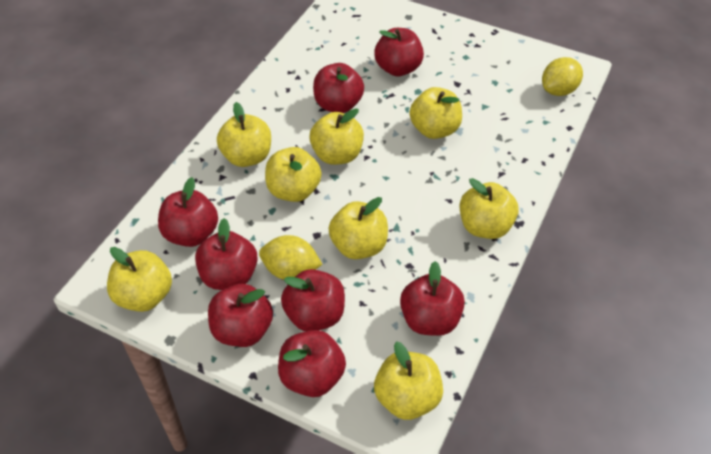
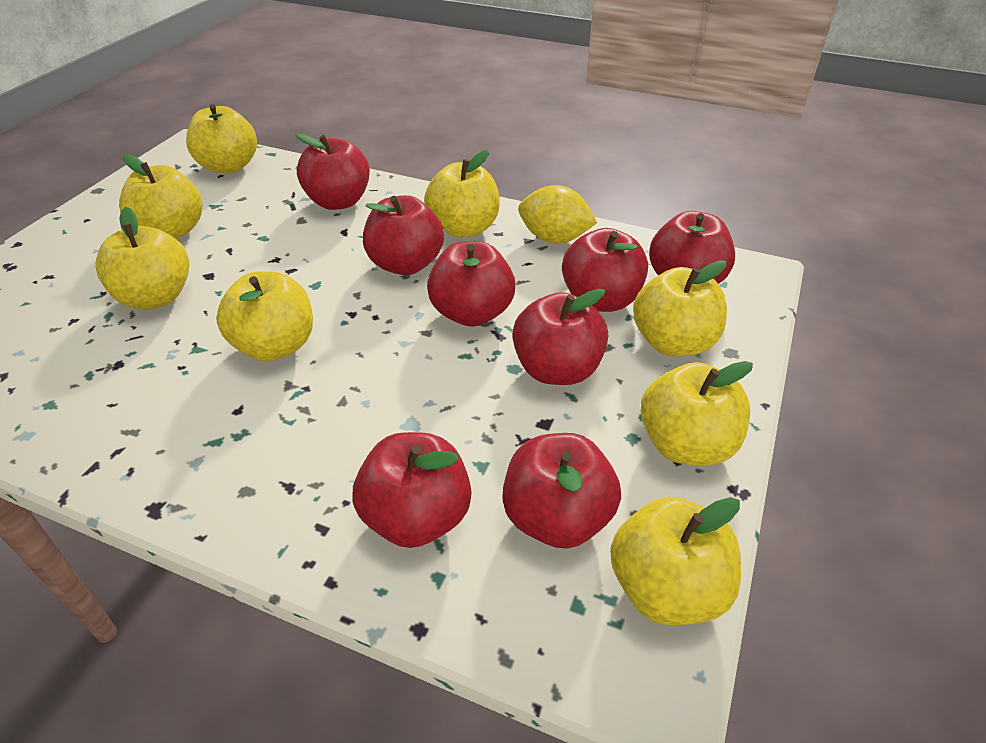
yellow lemon: 2 -> 1

